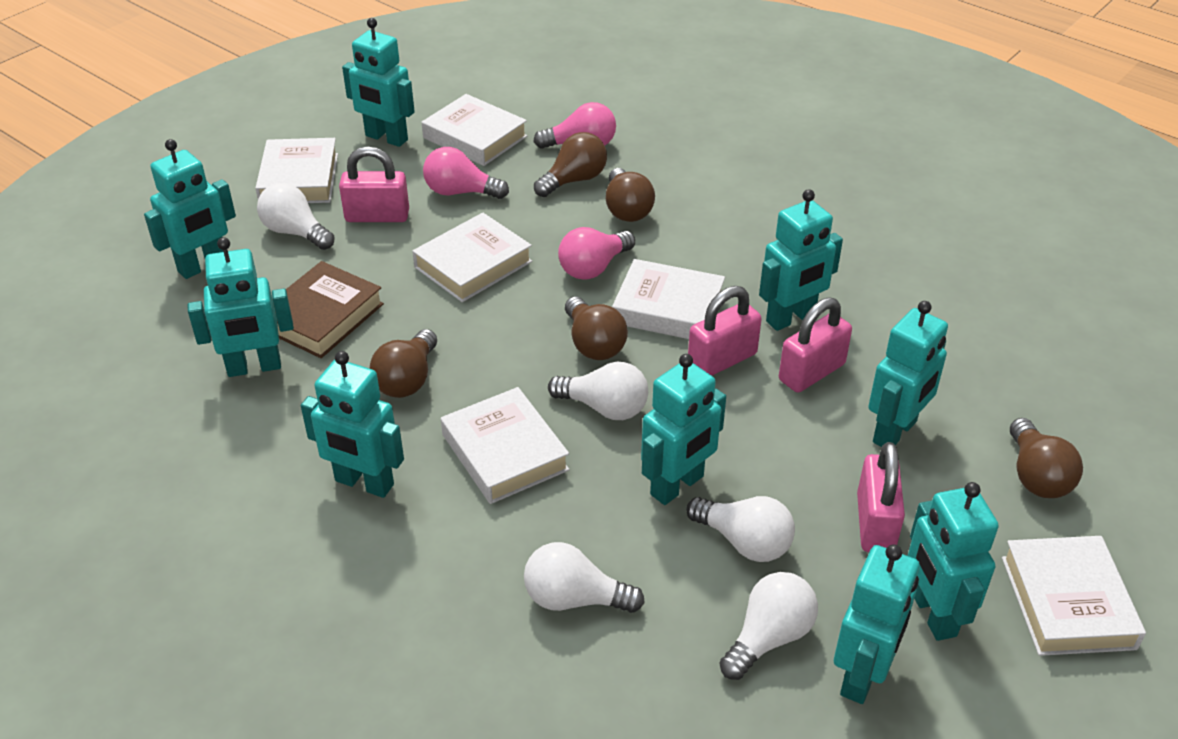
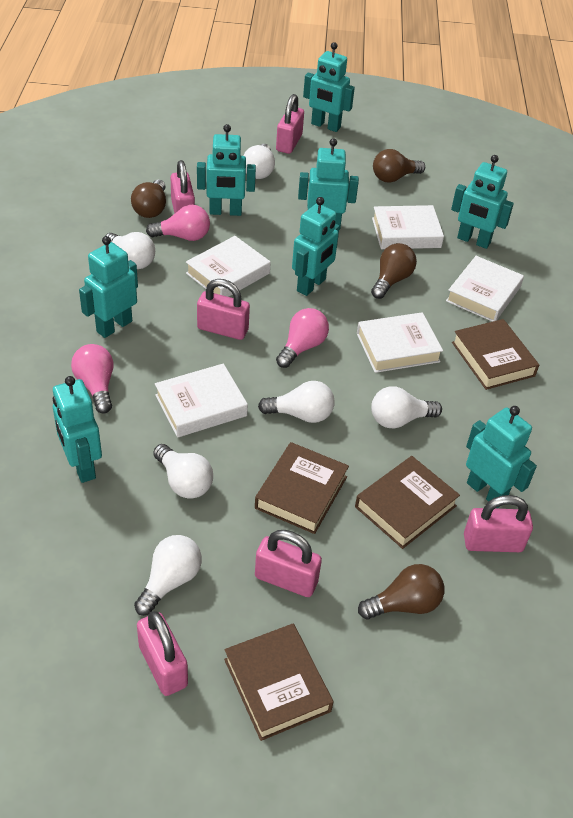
brown book: 1 -> 4
brown light bulb: 5 -> 4
pink padlock: 4 -> 6
turquoise robot: 9 -> 8
white book: 6 -> 5
white light bulb: 5 -> 6

